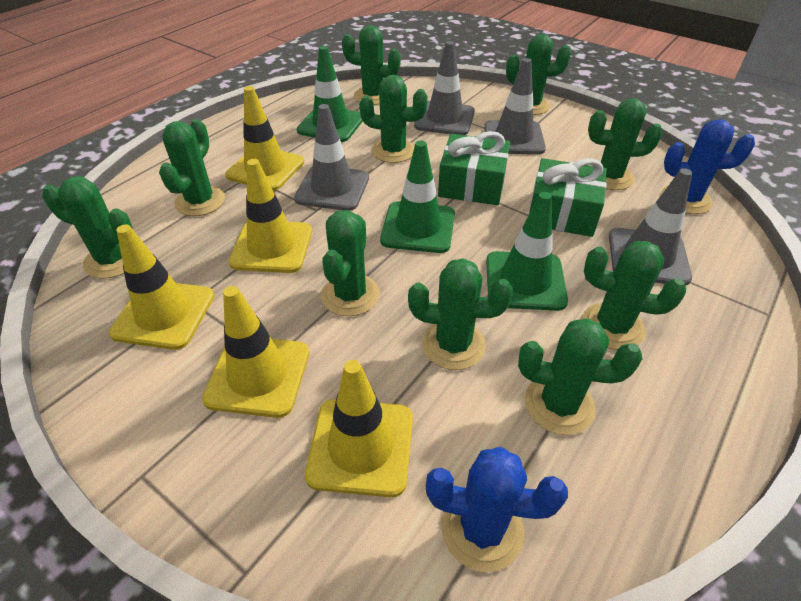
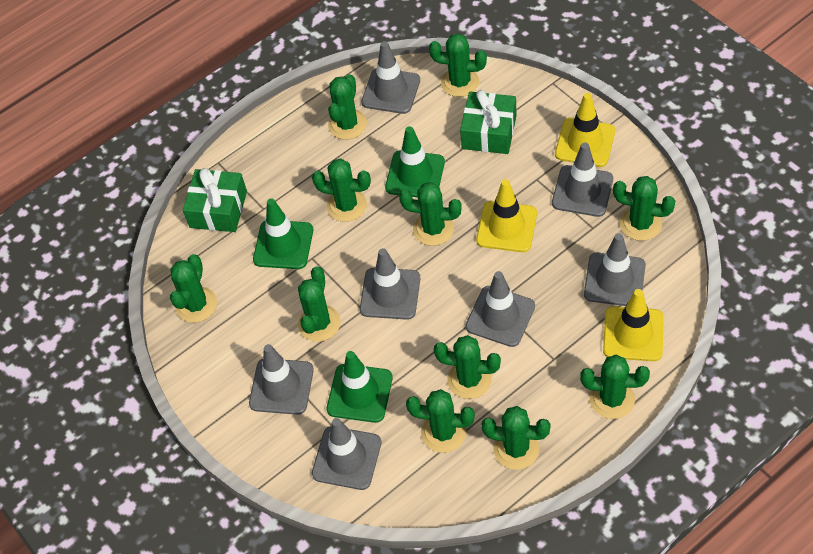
blue cactus: 2 -> 0
green cactus: 10 -> 11
grey traffic cone: 4 -> 7
yellow traffic cone: 5 -> 3

